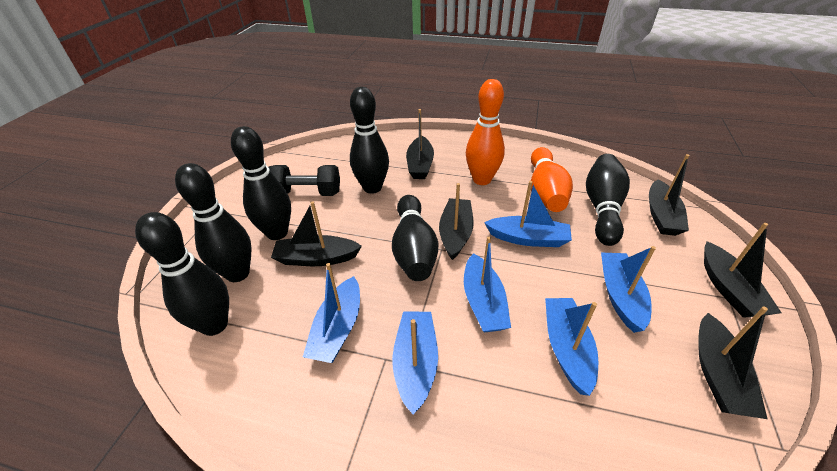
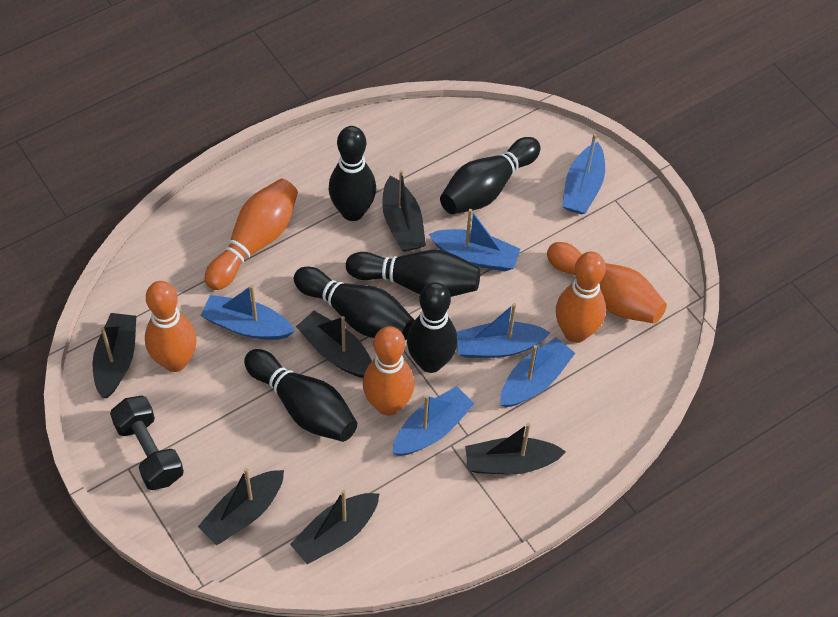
orange bowling pin: 2 -> 5

